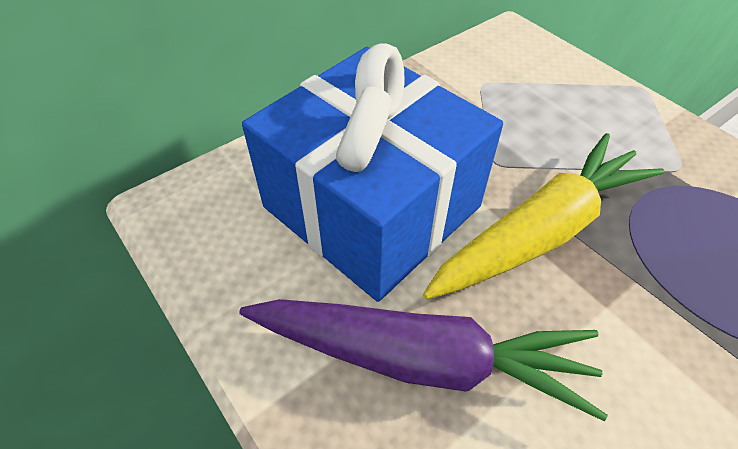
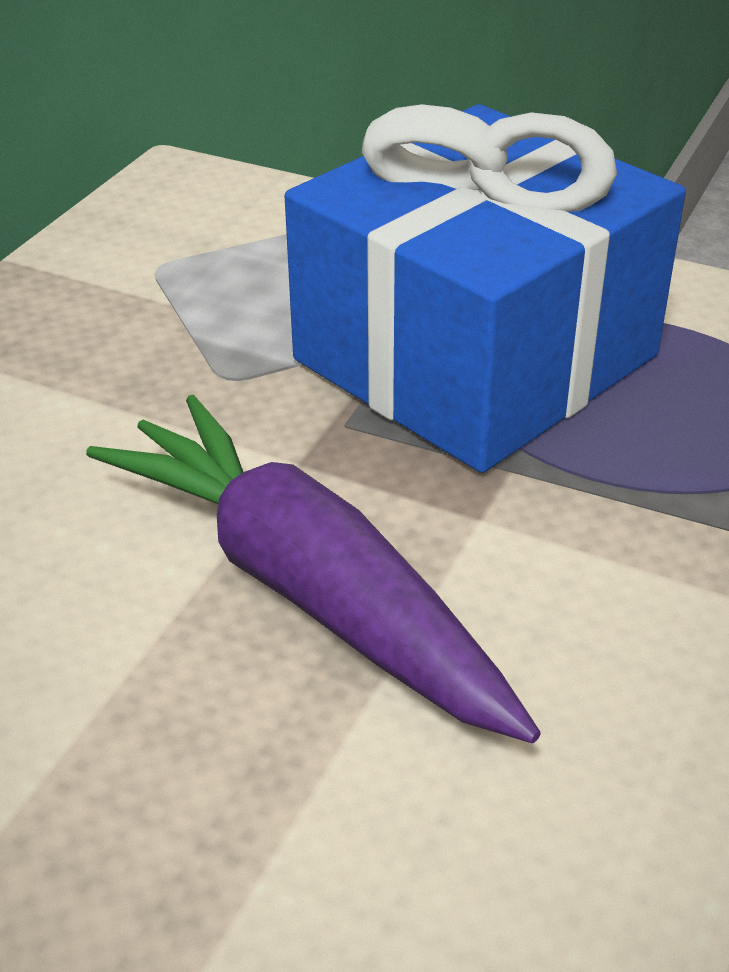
yellow carrot: 1 -> 0

